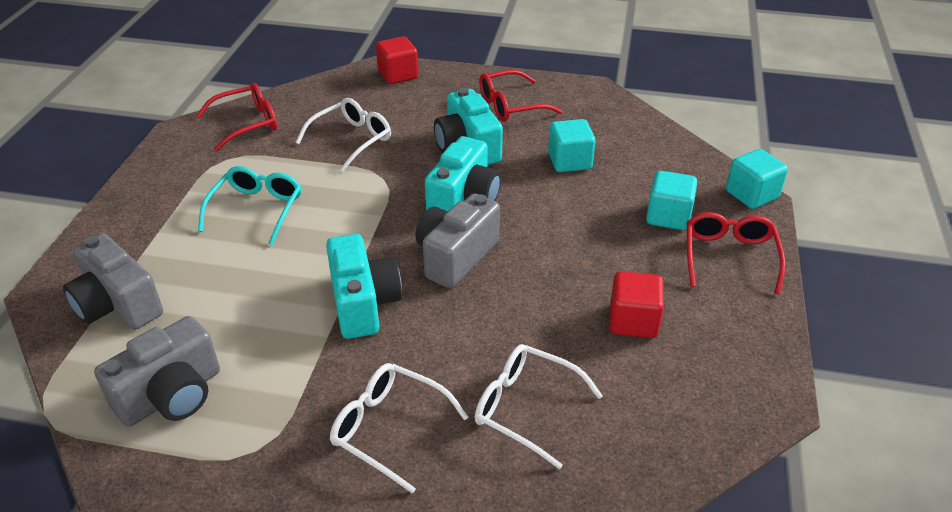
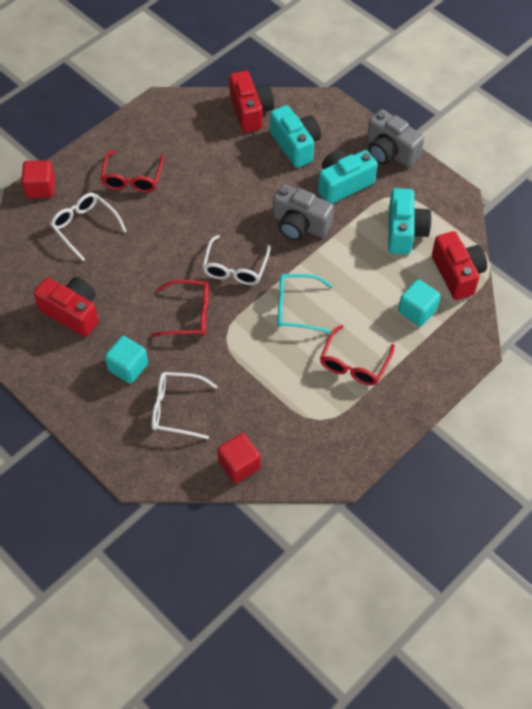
grey camera: 3 -> 2
red camera: 0 -> 3
turquoise cube: 3 -> 2

